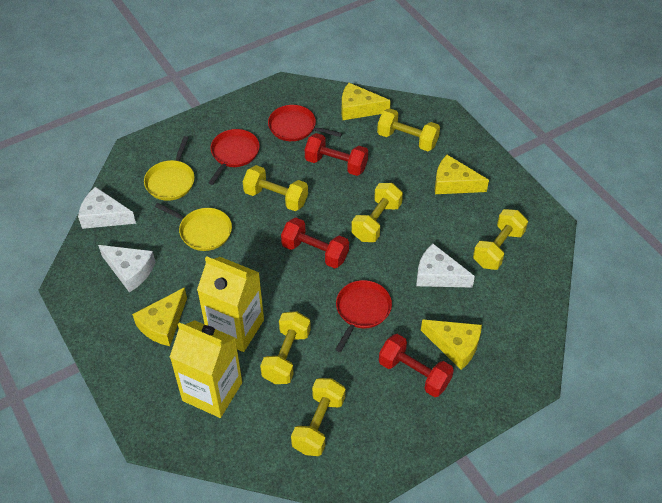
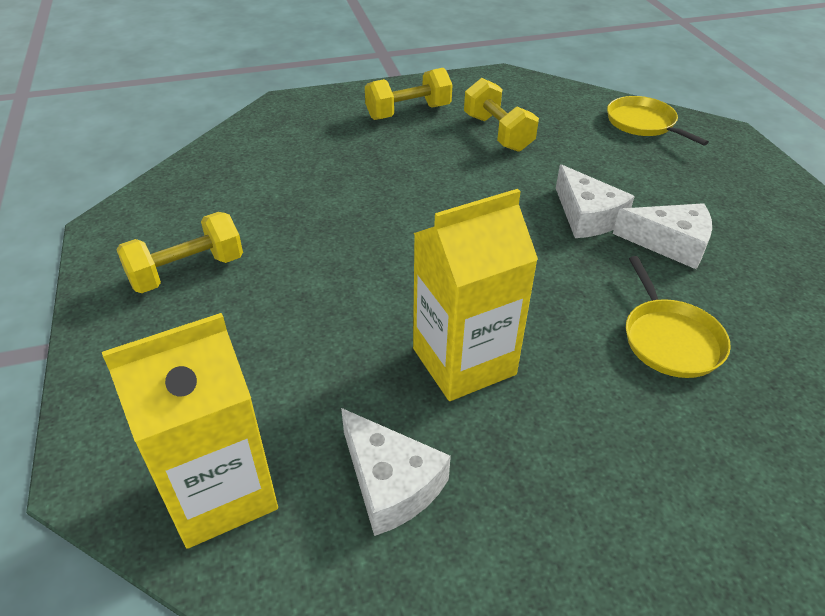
red dumbbell: 3 -> 0
red pan: 3 -> 0
yellow cheese: 4 -> 0
yellow dumbbell: 6 -> 3

